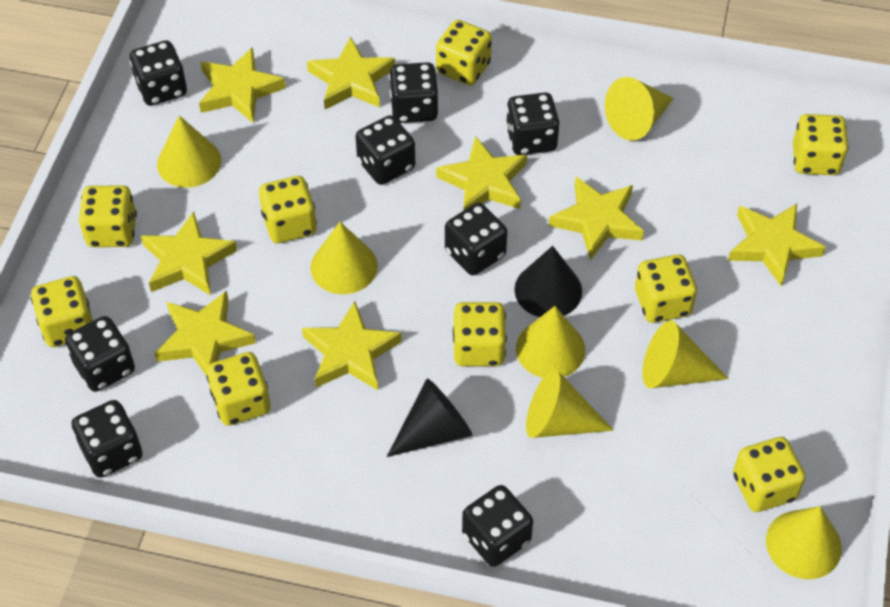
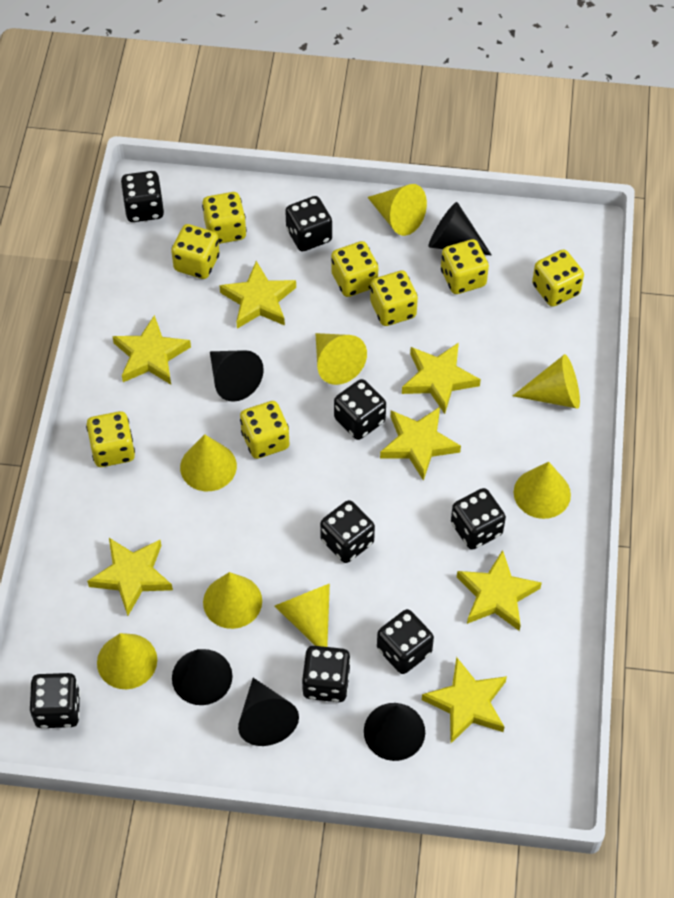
black cone: 2 -> 5
yellow cone: 7 -> 8
yellow dice: 9 -> 8
yellow star: 8 -> 7

